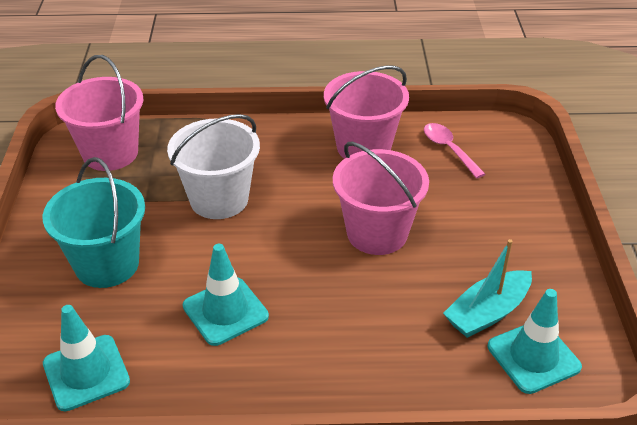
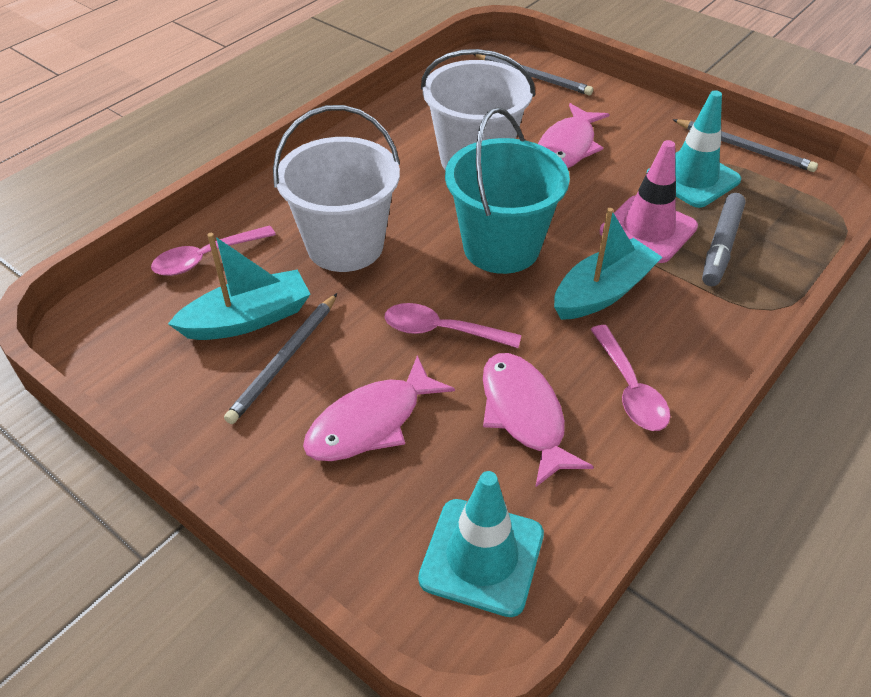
grey marker: 0 -> 1
grey pencil: 0 -> 3
pink bucket: 3 -> 0
pink fish: 0 -> 3
pink spoon: 1 -> 3
pink traffic cone: 0 -> 1
turquoise boat: 1 -> 2
turquoise traffic cone: 3 -> 2
white bucket: 1 -> 2

